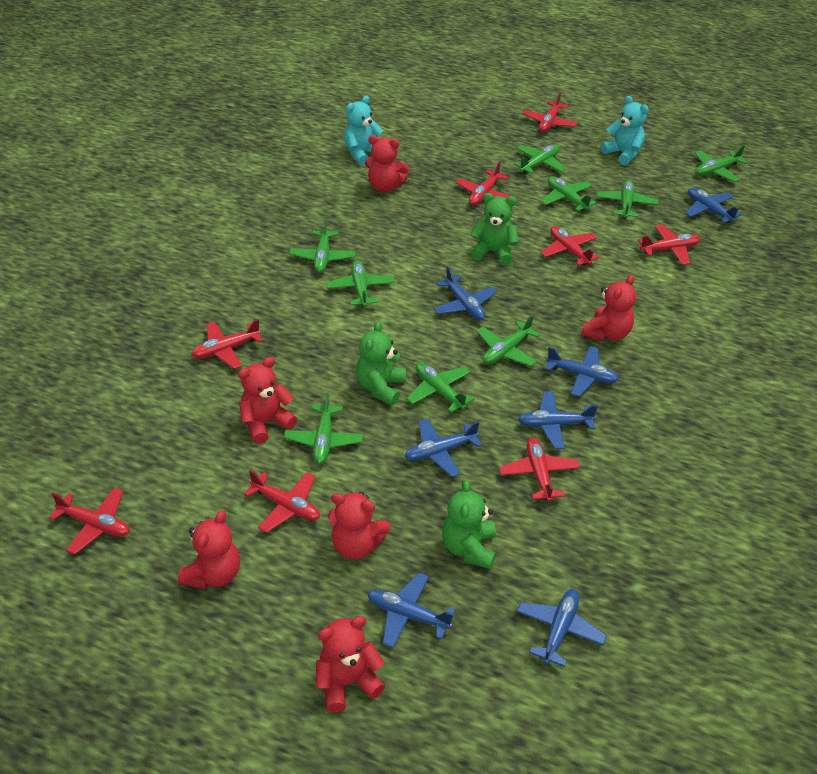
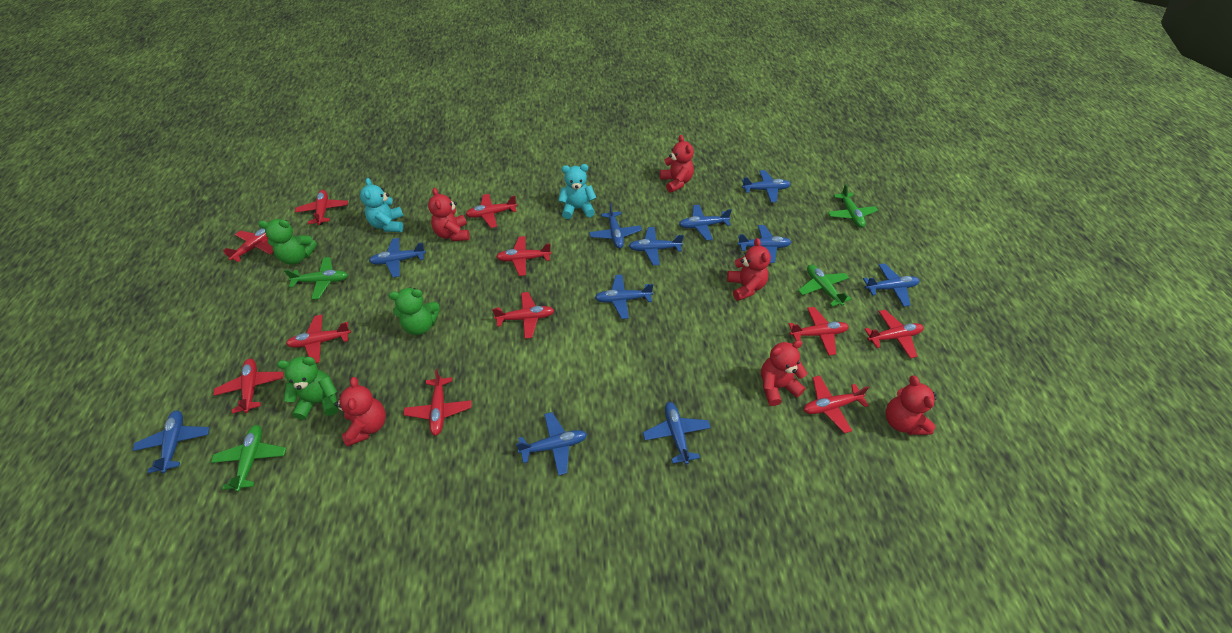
blue plane: 7 -> 11
green plane: 9 -> 4
red plane: 8 -> 11

